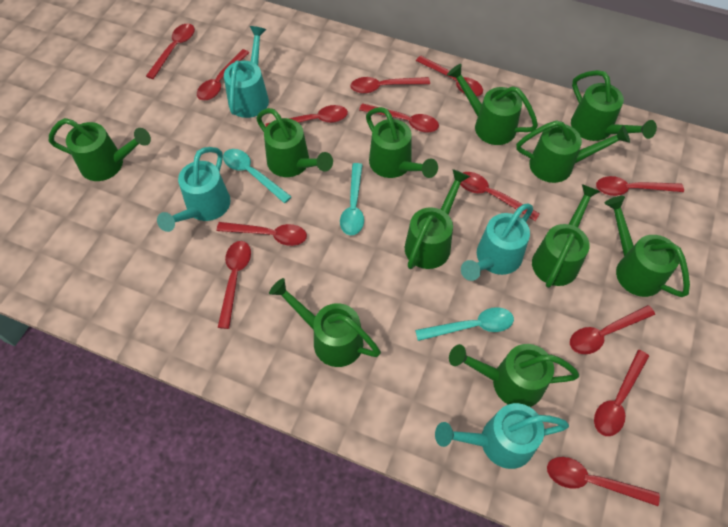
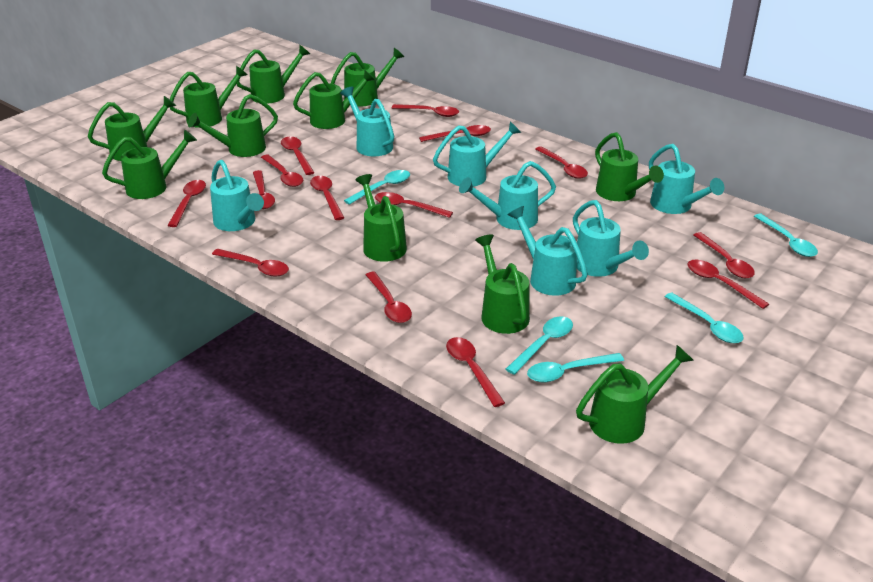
red spoon: 13 -> 14
turquoise spoon: 3 -> 5
turquoise watering can: 4 -> 7

